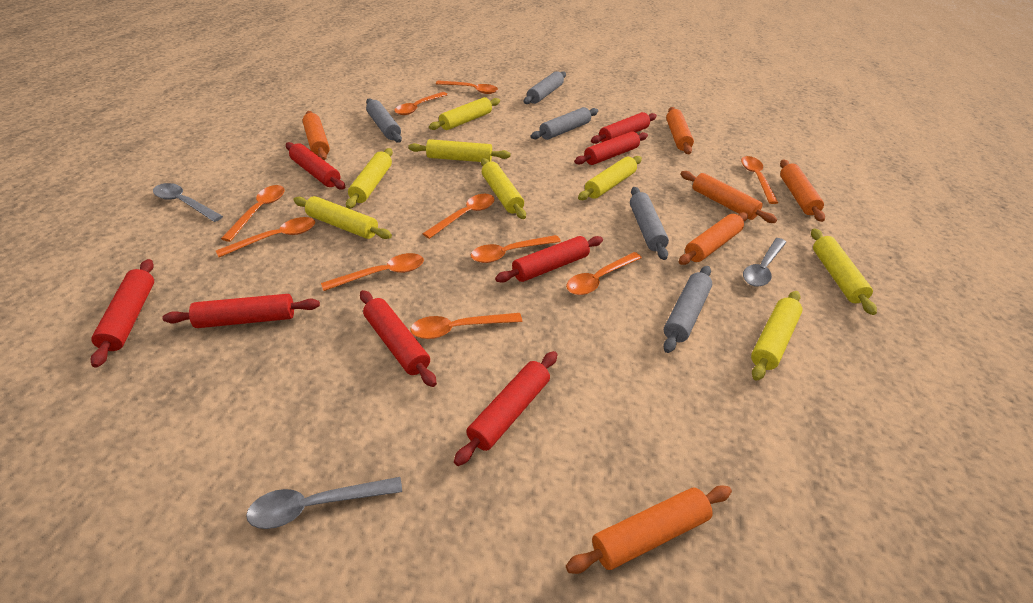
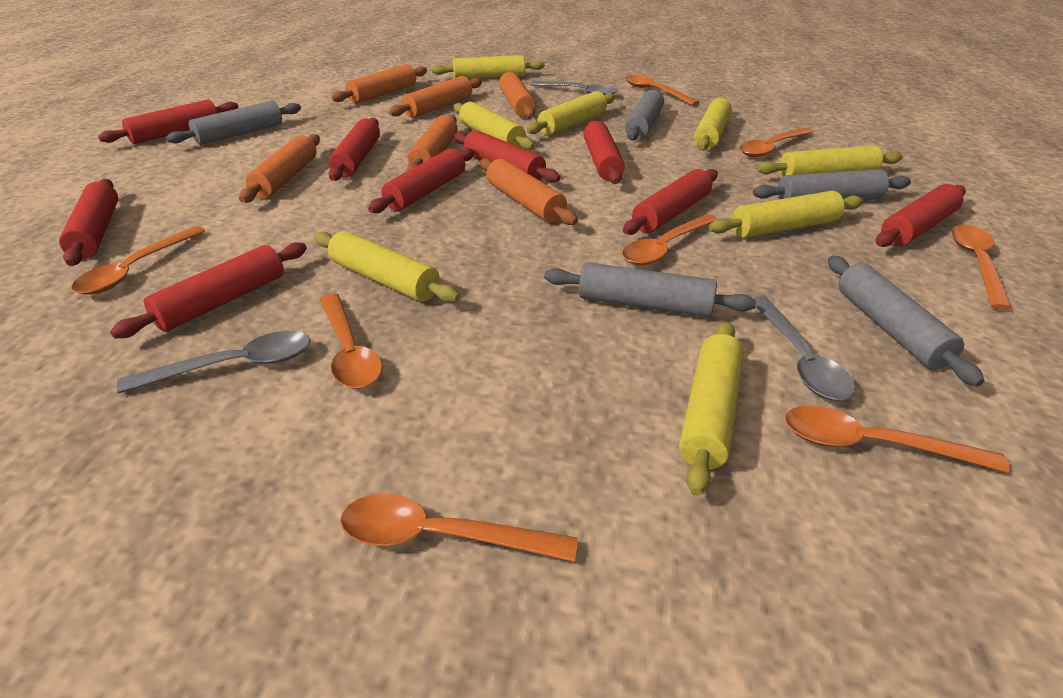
orange spoon: 10 -> 8
red rolling pin: 8 -> 9

